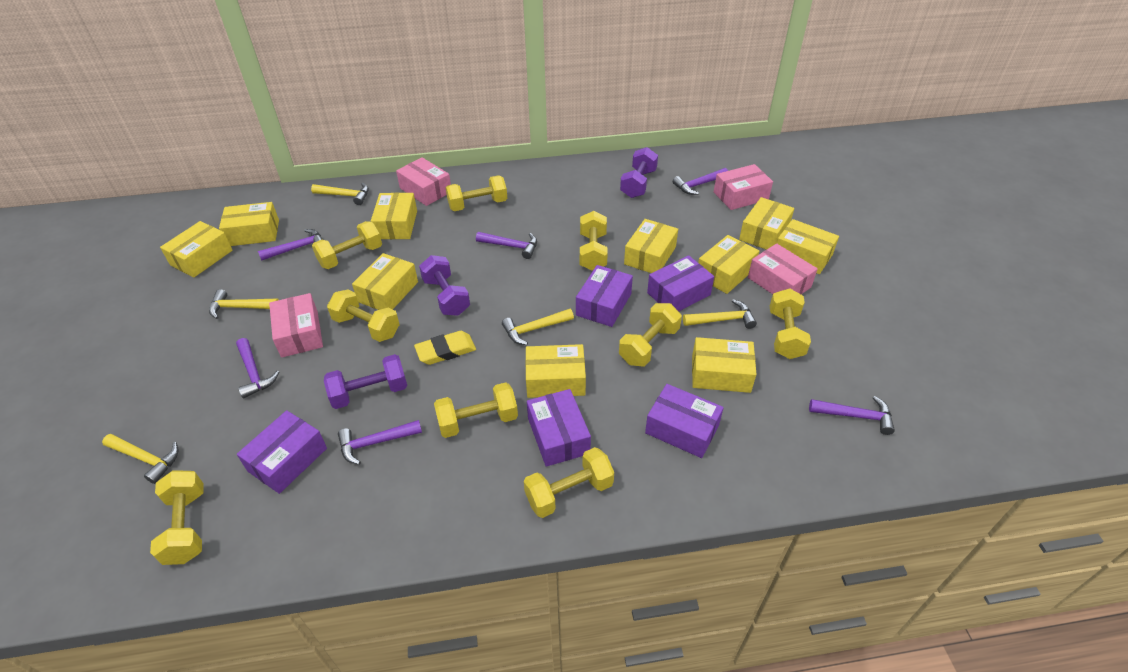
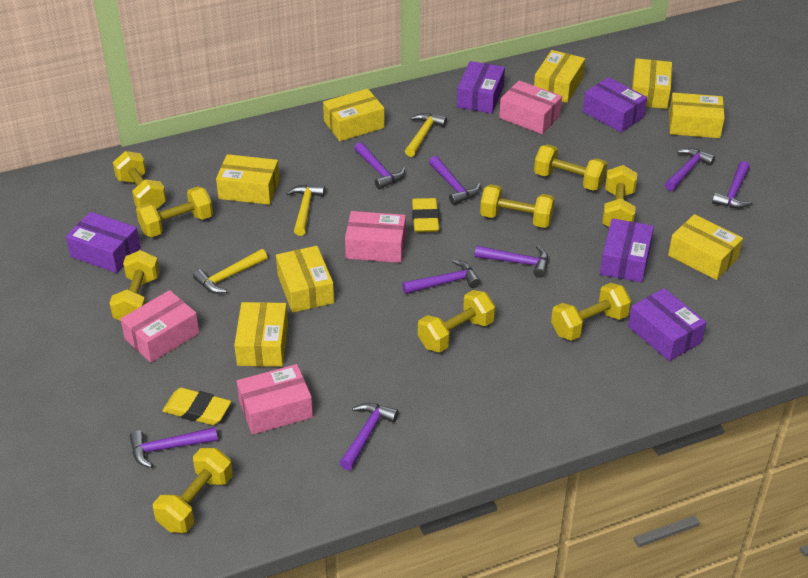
purple dumbbell: 3 -> 0
purple hammer: 6 -> 8
yellow box: 10 -> 8
yellow eraser: 1 -> 2
yellow hammer: 5 -> 3

